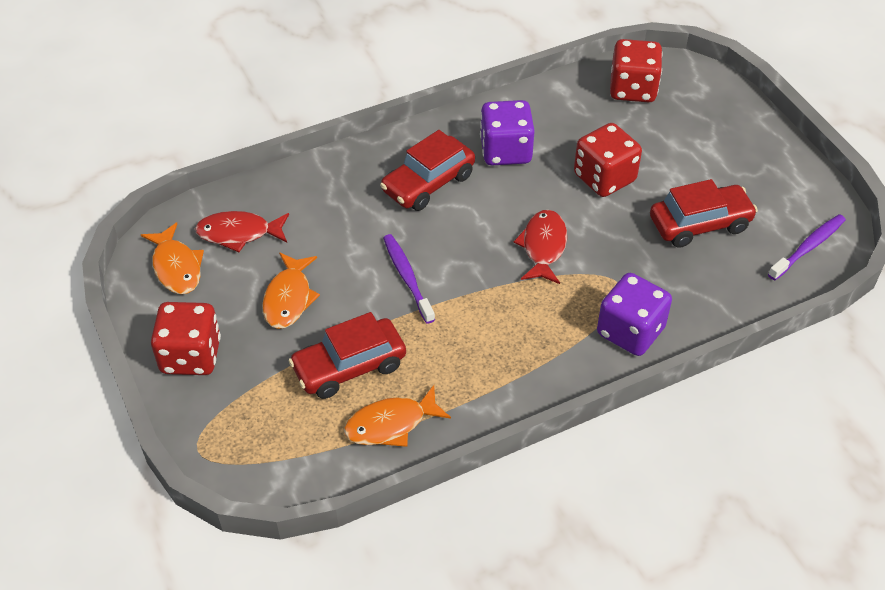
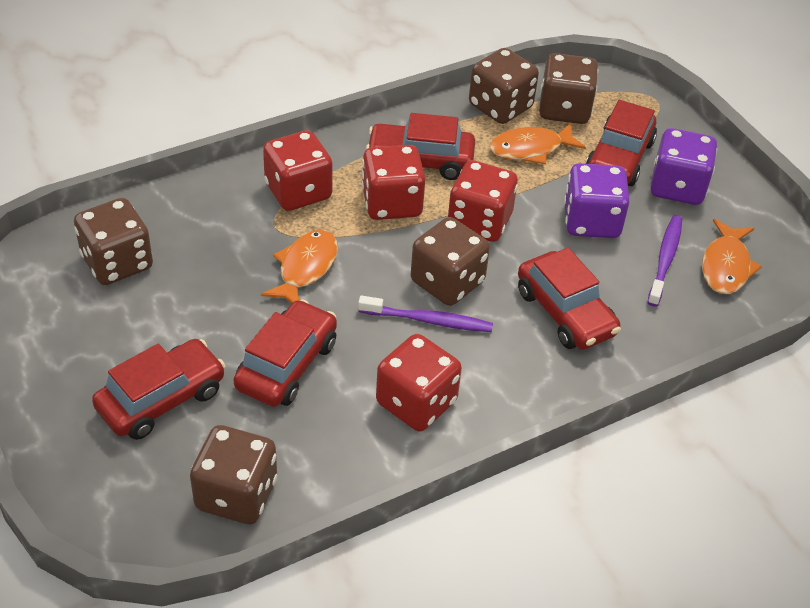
brown dice: 0 -> 5
red car: 3 -> 5
red dice: 3 -> 4
red fish: 2 -> 0

